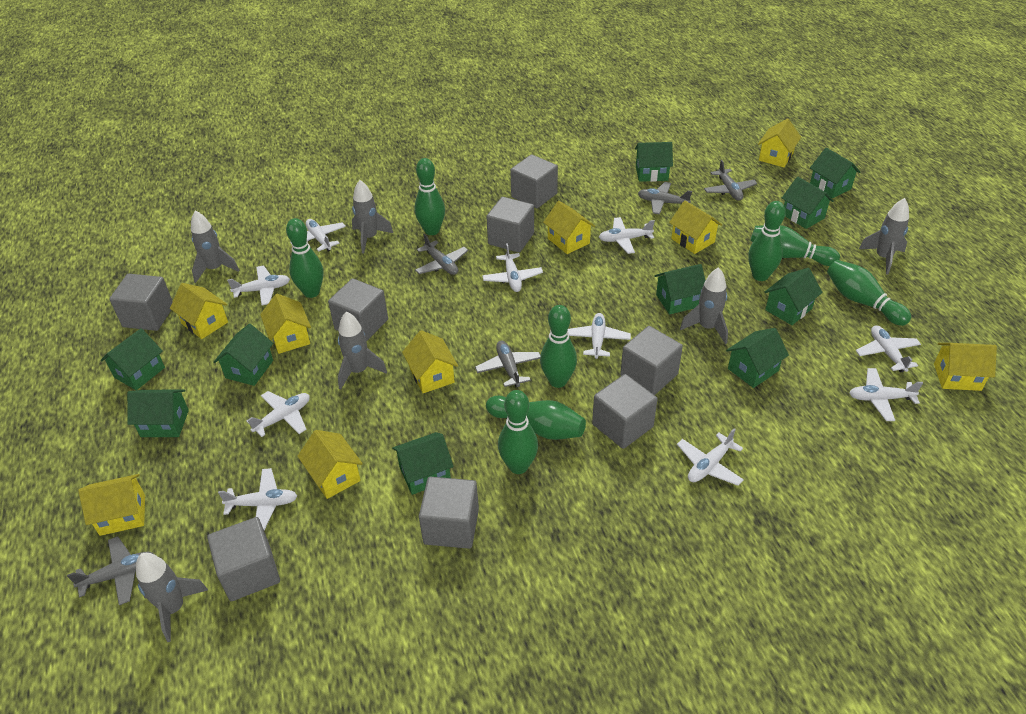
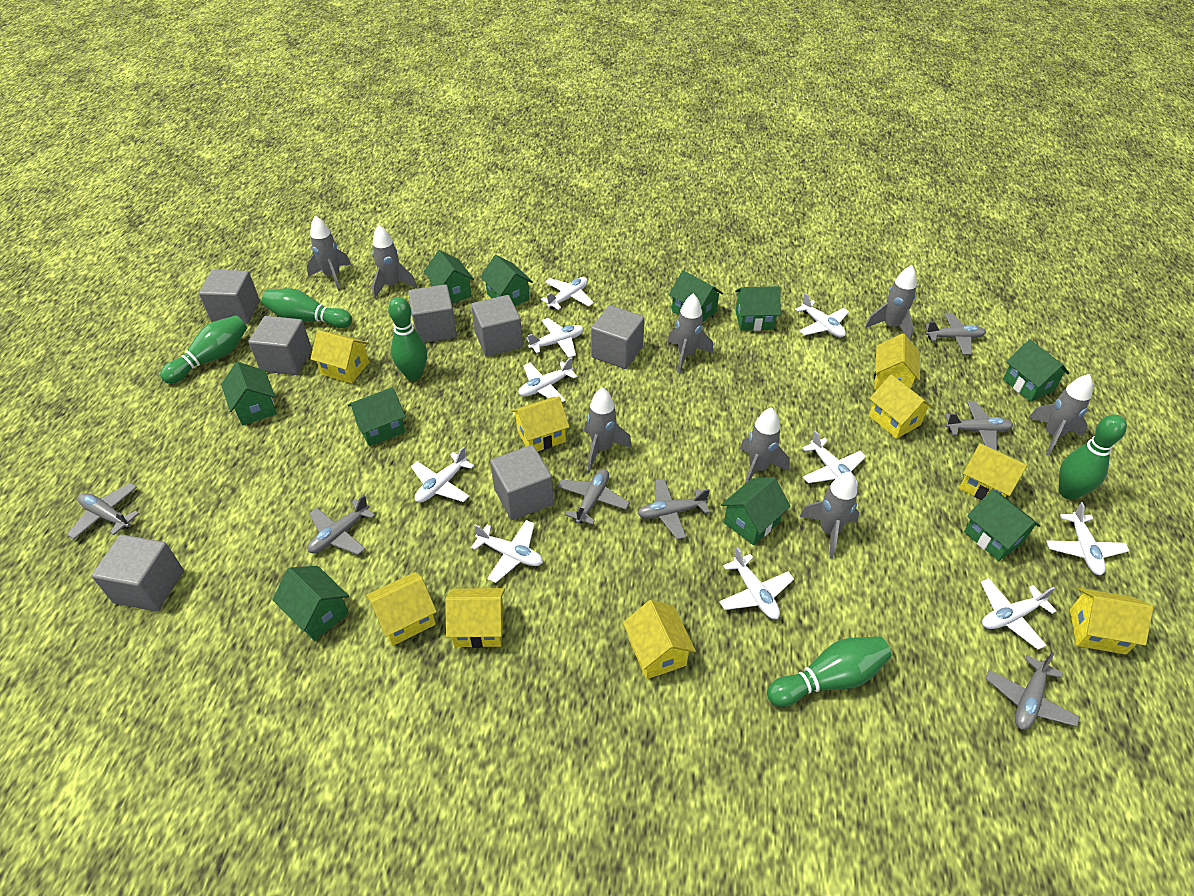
green bowling pin: 8 -> 5
grey cube: 8 -> 7
grey plane: 5 -> 7
grey rocket: 6 -> 8

